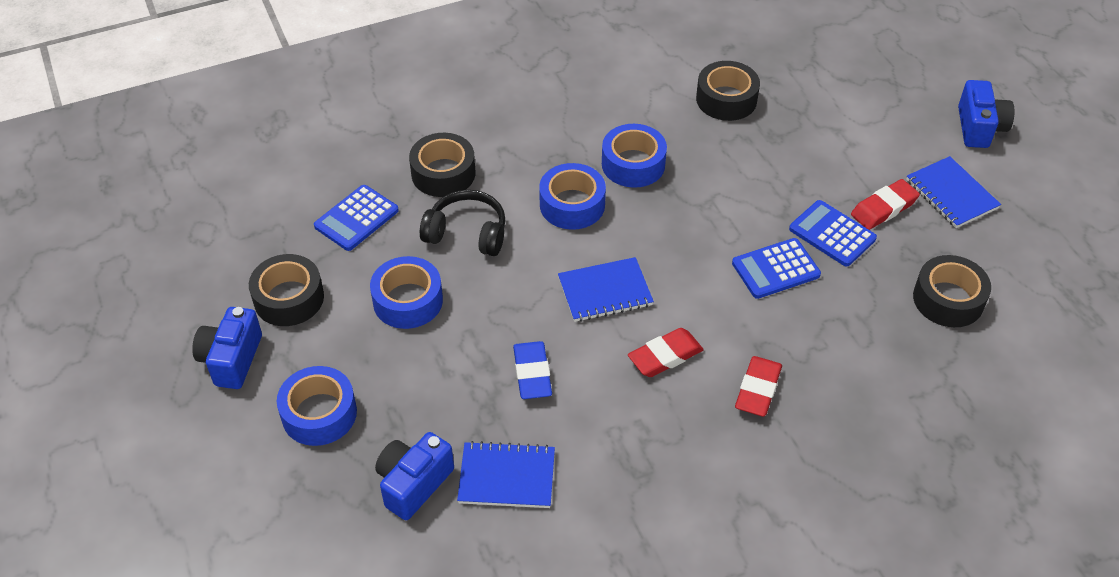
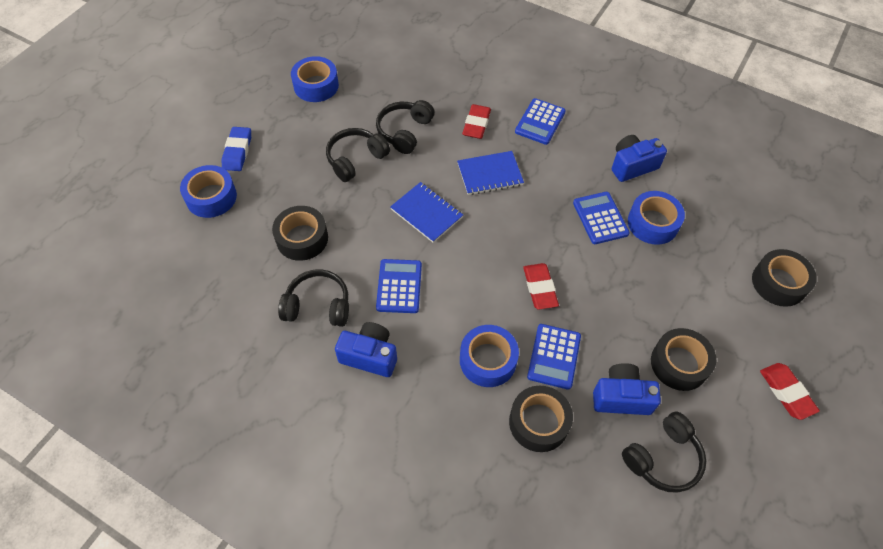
black headphones: 1 -> 4
blue calculator: 3 -> 4
blue notebook: 3 -> 2

